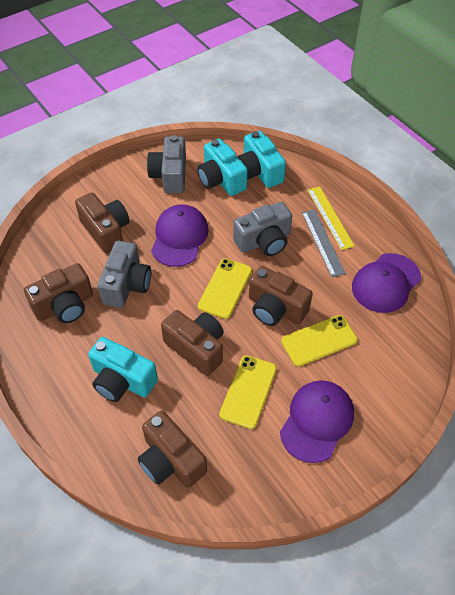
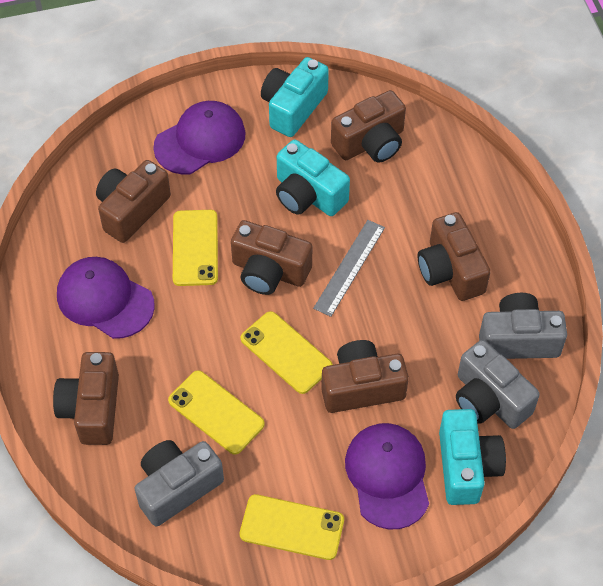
brown camera: 5 -> 6
yellow phone: 3 -> 4
yellow ruler: 1 -> 0

